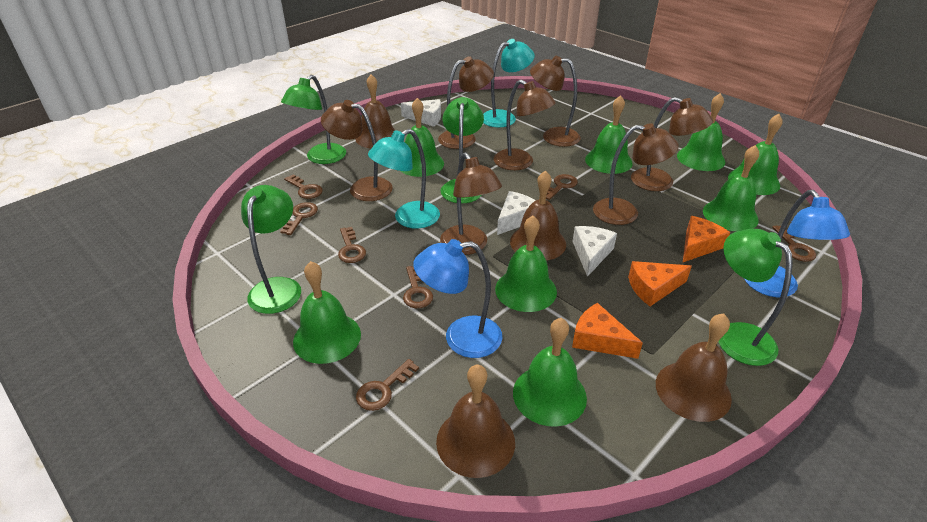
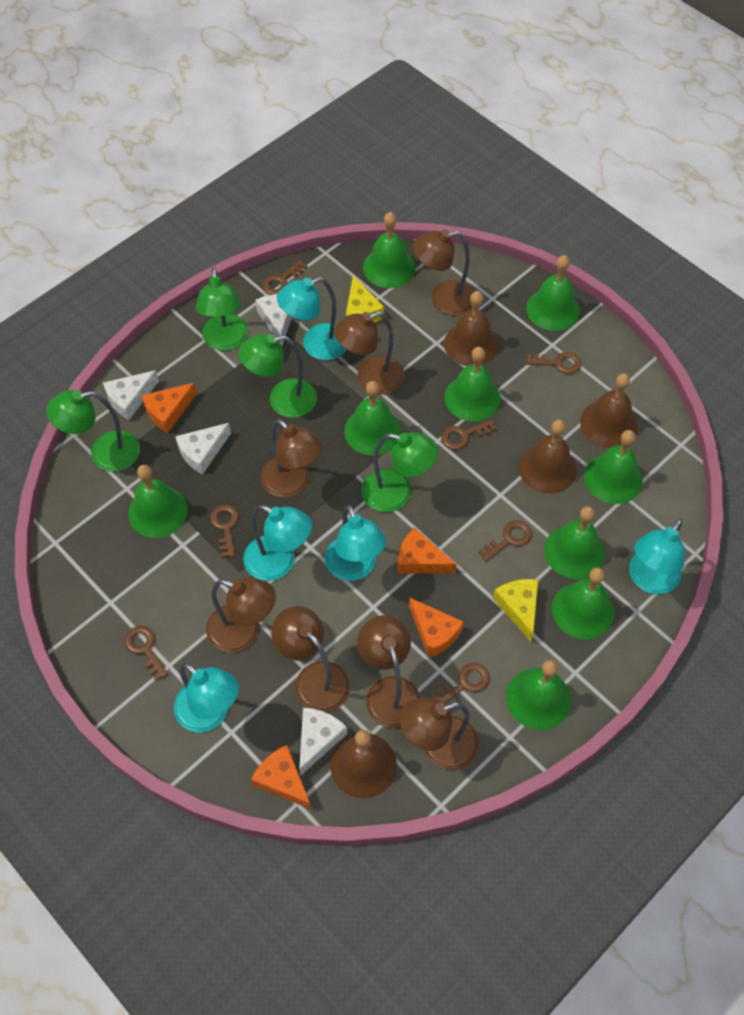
blue lamp: 2 -> 0
green bell: 8 -> 9
orange cheese: 3 -> 4
turquoise lamp: 2 -> 5
white cheese: 3 -> 4
yellow cheese: 0 -> 2

